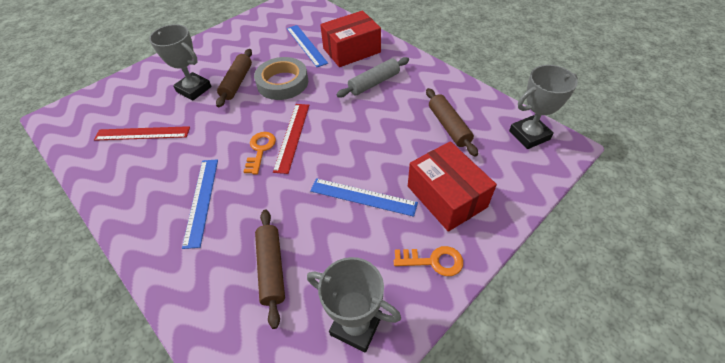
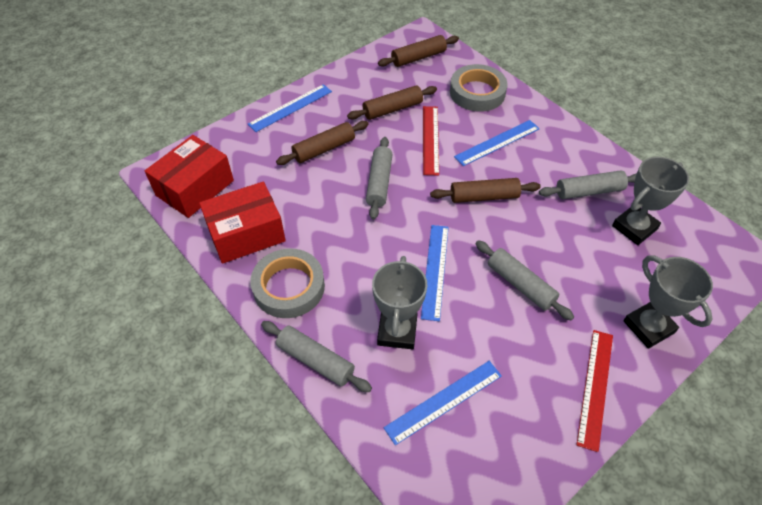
blue ruler: 3 -> 4
brown rolling pin: 3 -> 4
grey rolling pin: 1 -> 4
grey tape: 1 -> 2
orange key: 2 -> 0

